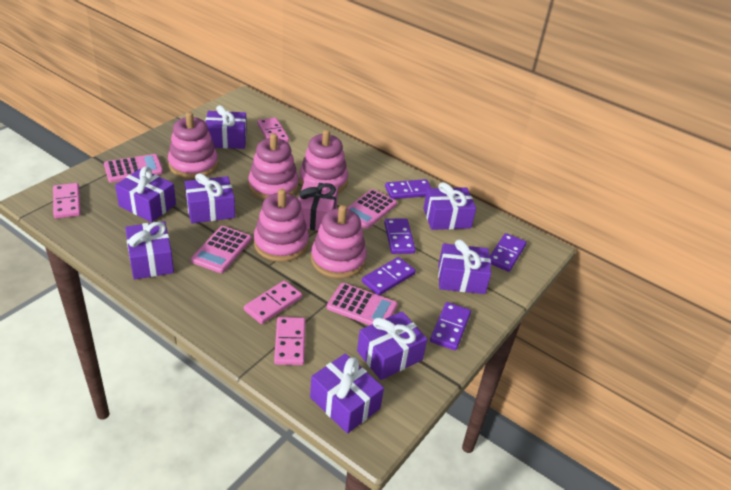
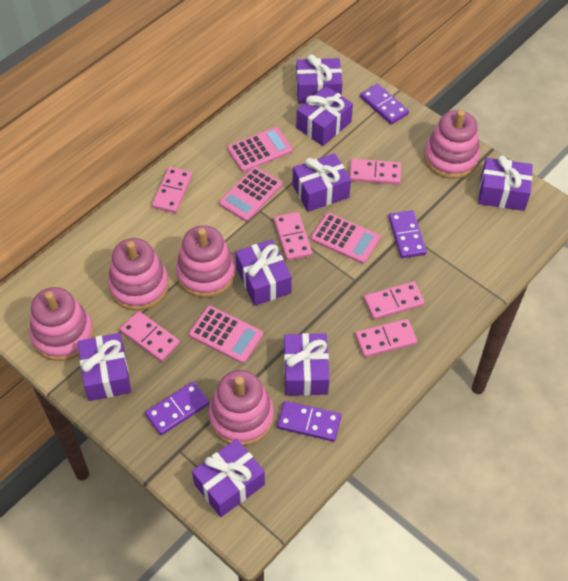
pink domino: 4 -> 6
pink gift: 1 -> 0
purple domino: 5 -> 4

